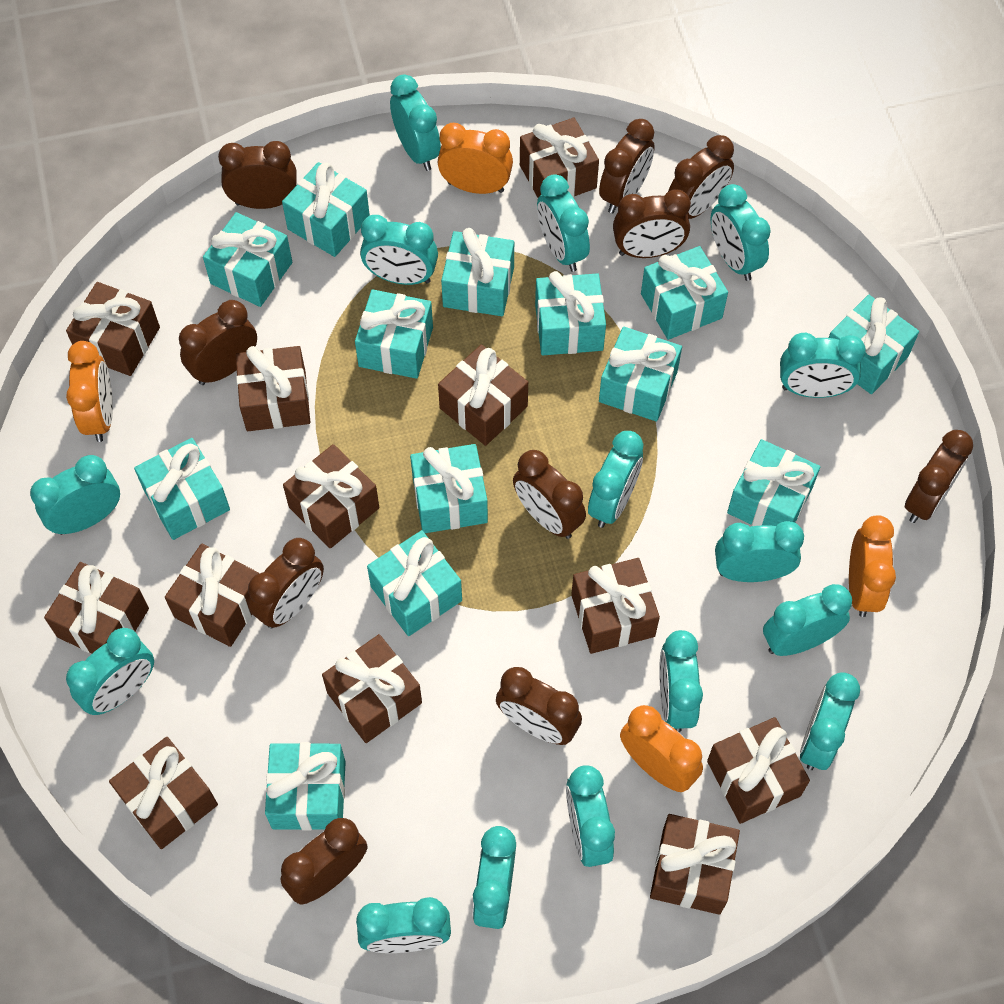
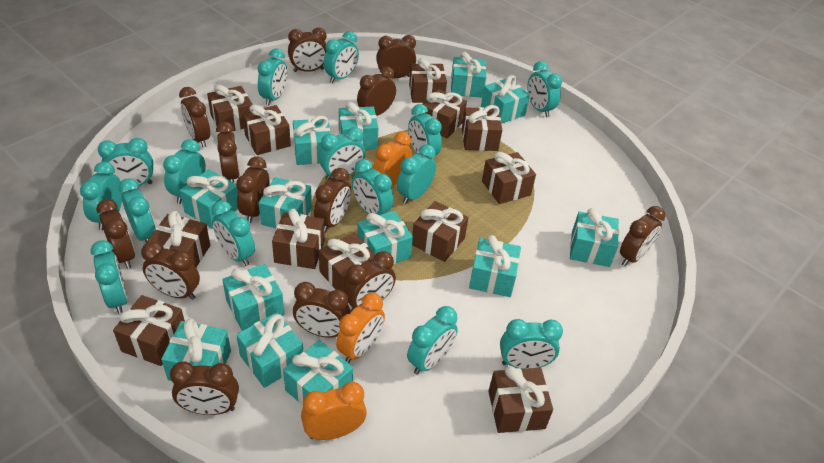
brown clock: 10 -> 13
orange clock: 4 -> 3

